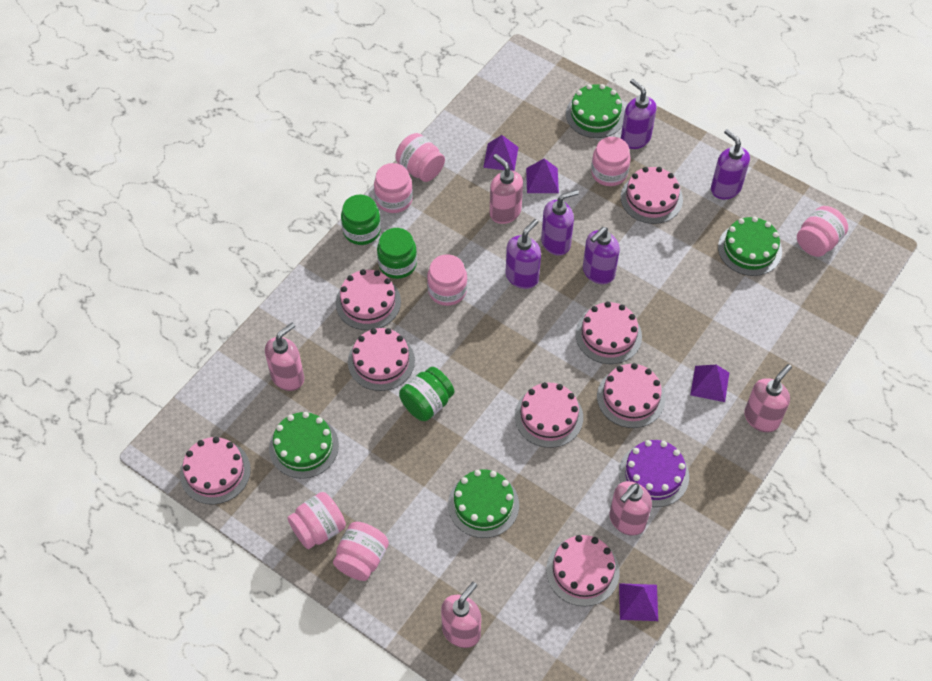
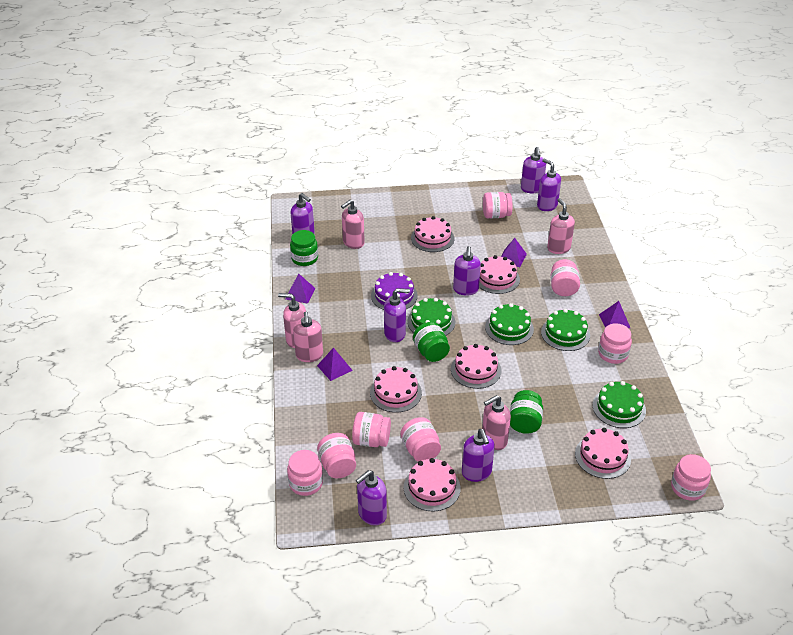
pink cake: 8 -> 6
pink jar: 7 -> 8
purple soap dispenser: 5 -> 7

